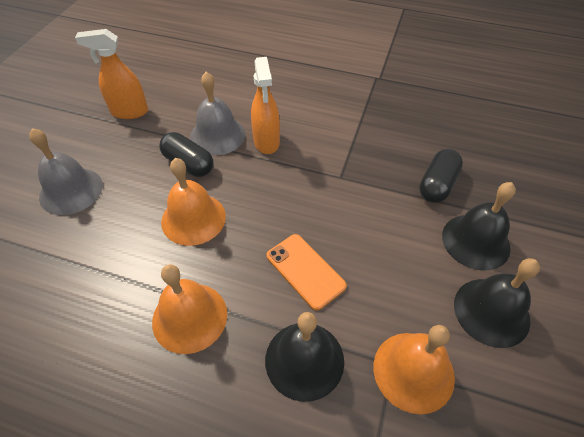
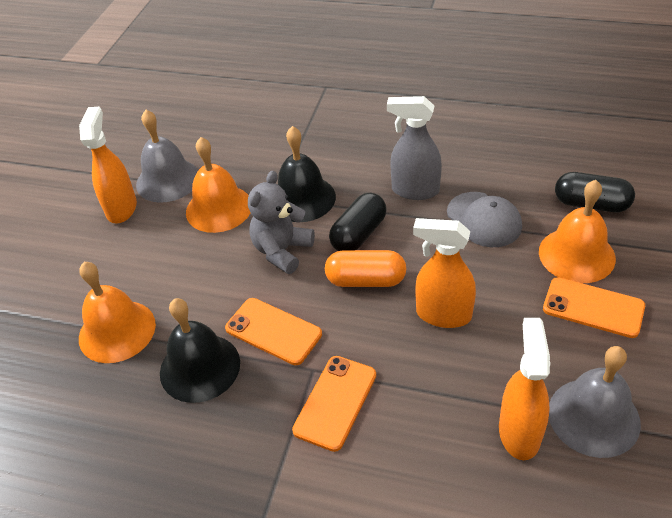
black bell: 3 -> 2
grey cap: 0 -> 1
grey spray bottle: 0 -> 1
grey teddy bear: 0 -> 1
orange capsule: 0 -> 1
orange phone: 1 -> 3
orange spray bottle: 2 -> 3

